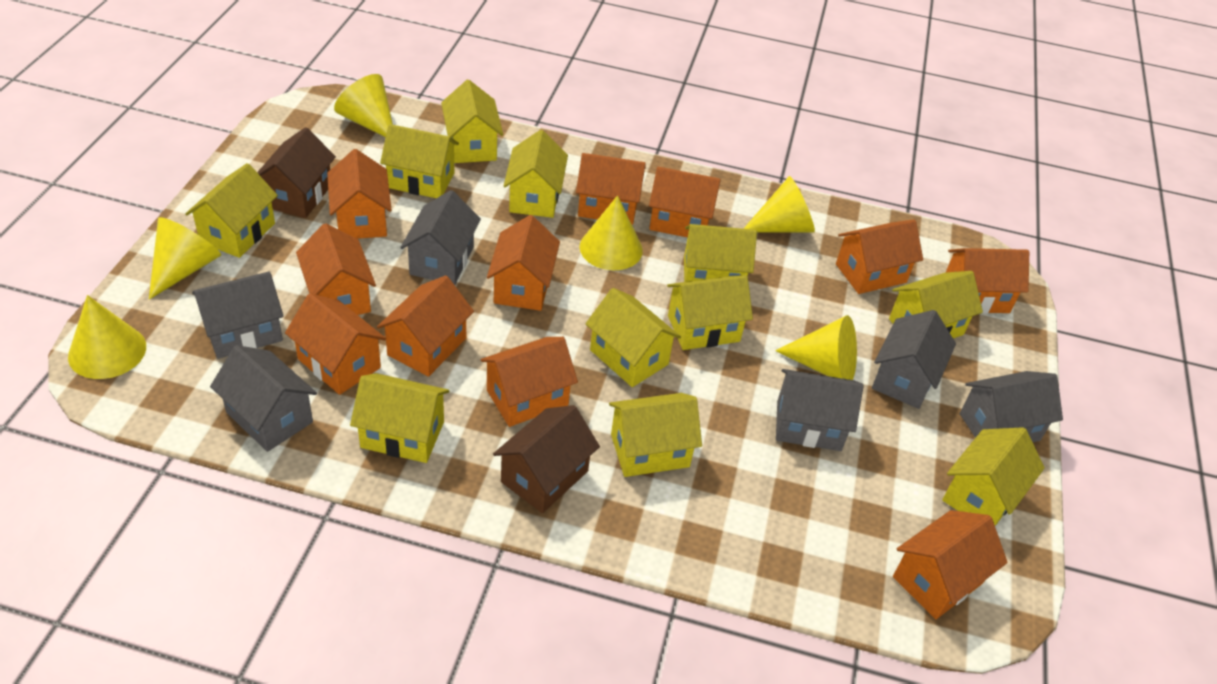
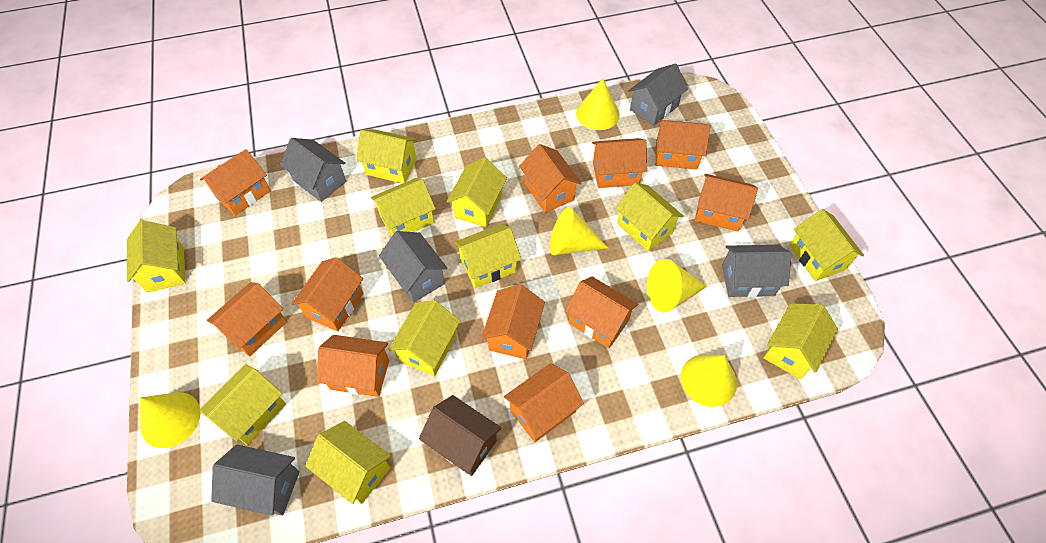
brown house: 2 -> 1
grey house: 6 -> 5
yellow cone: 6 -> 5

